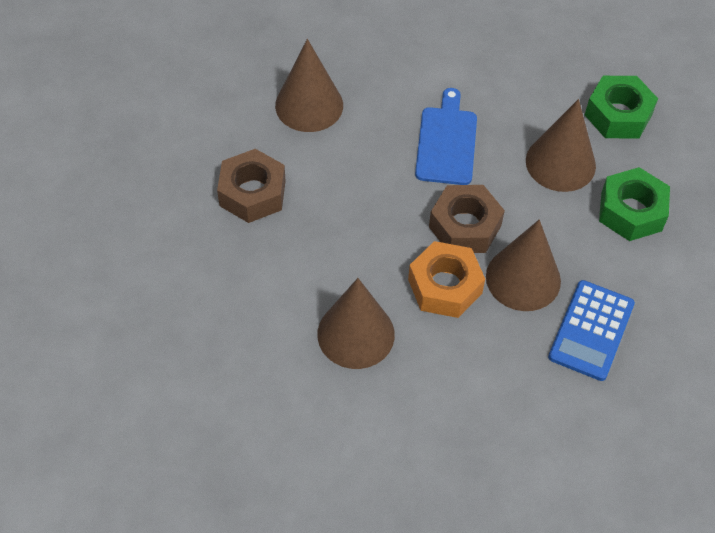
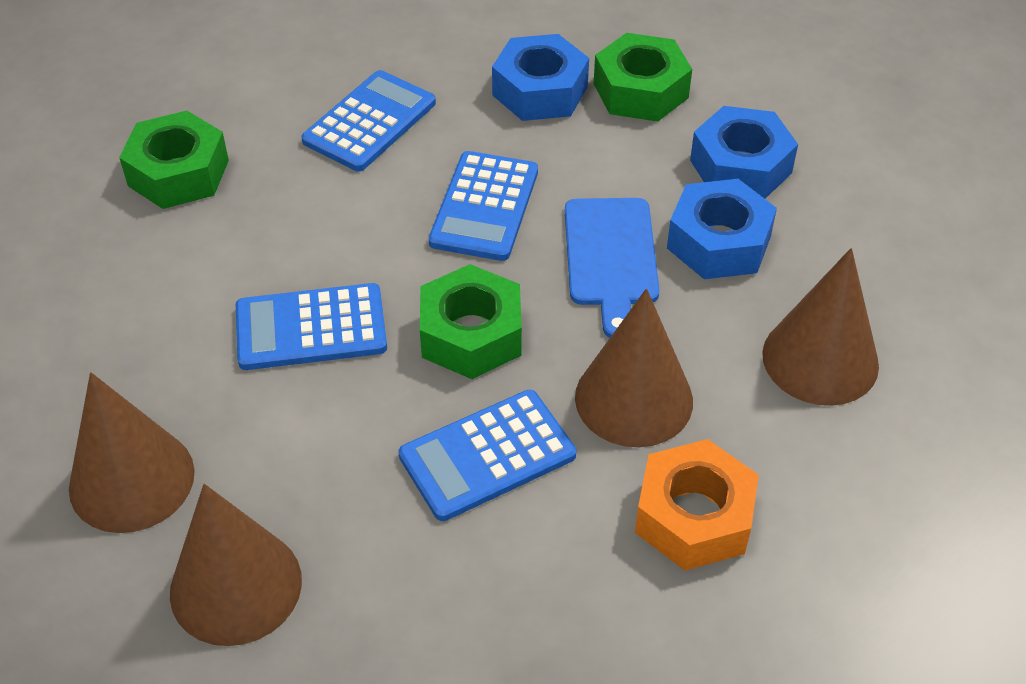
blue calculator: 1 -> 4
blue nut: 0 -> 3
brown nut: 2 -> 0
green nut: 2 -> 3

